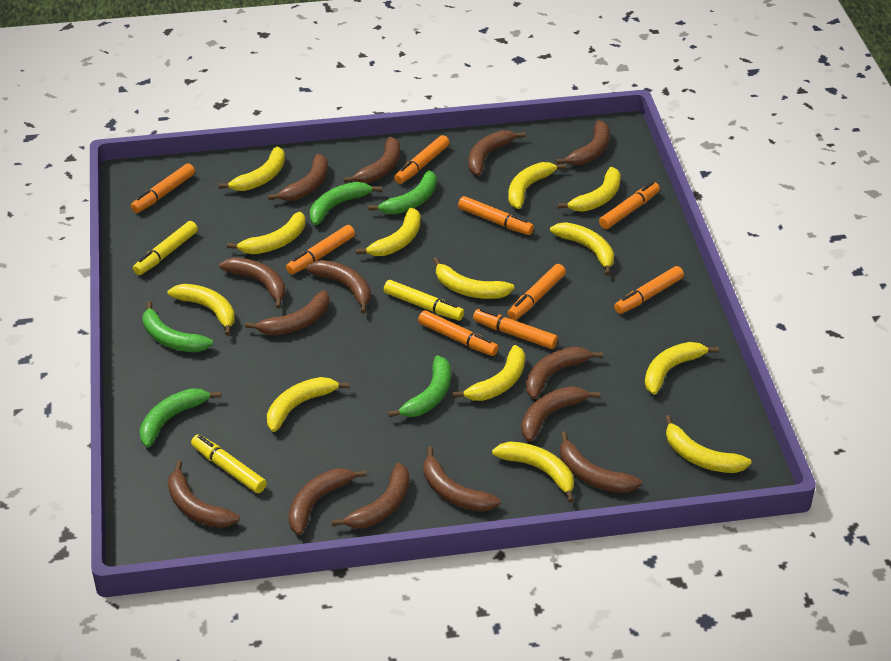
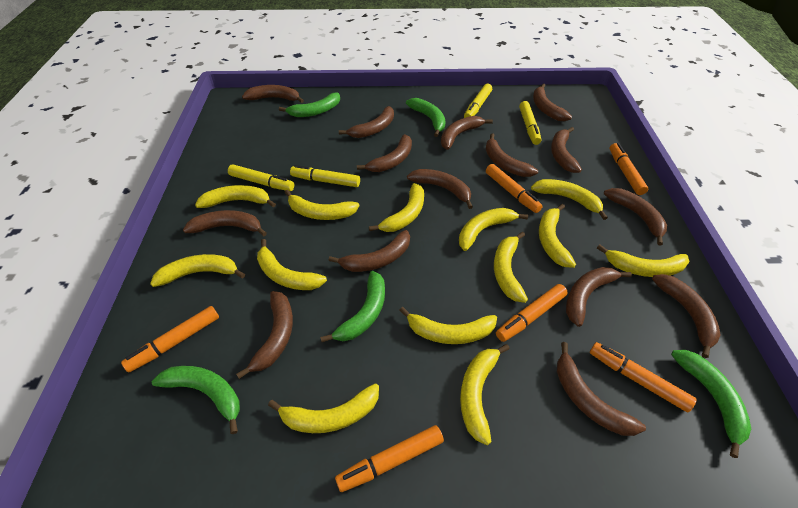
brown banana: 14 -> 15
orange marker: 9 -> 6
yellow marker: 3 -> 4

